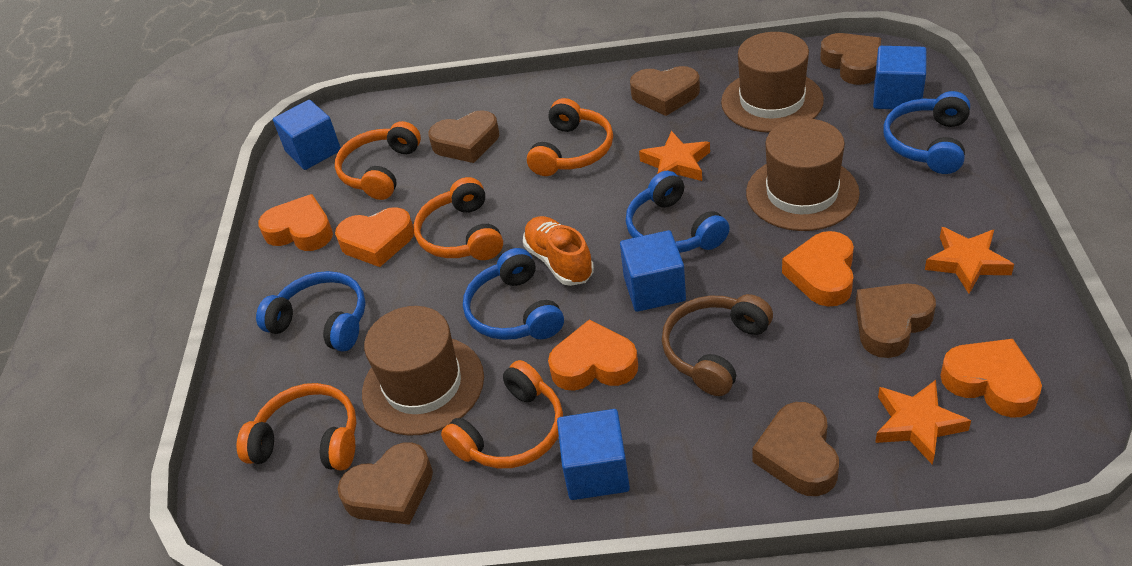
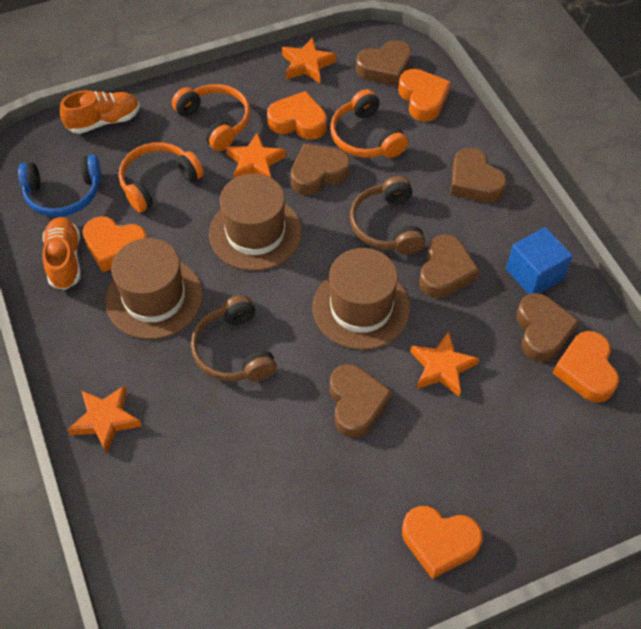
blue cube: 4 -> 1
blue headphones: 4 -> 1
brown headphones: 1 -> 2
orange headphones: 5 -> 3
orange shoe: 1 -> 2
orange star: 3 -> 4

